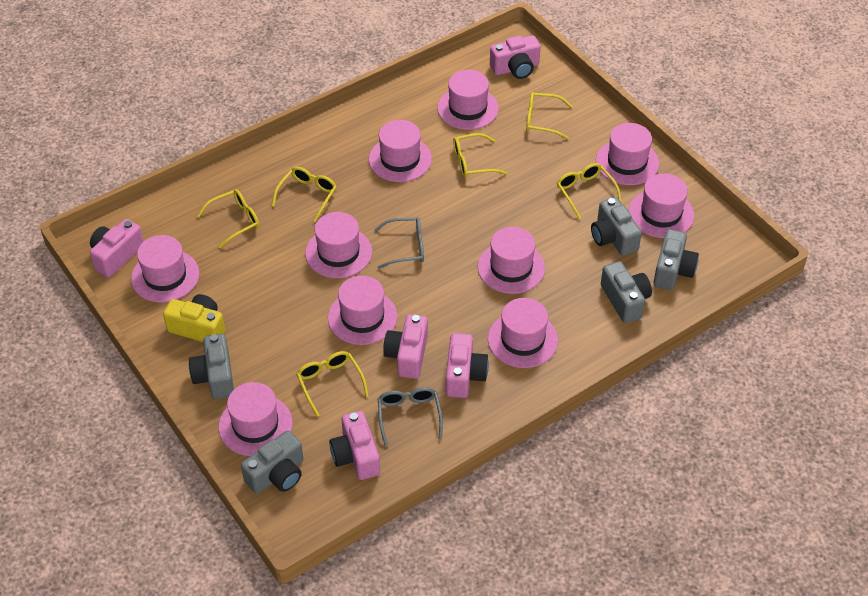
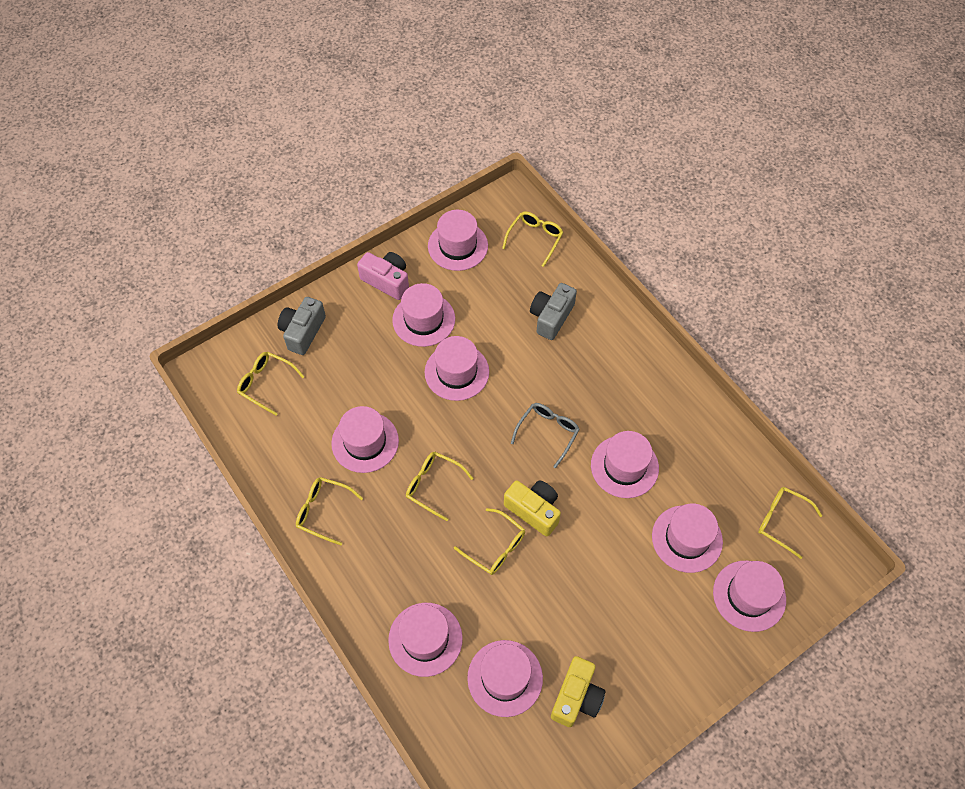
grey camera: 5 -> 2
grey glasses: 2 -> 1
pink camera: 5 -> 1
pink hat: 10 -> 9
yellow camera: 1 -> 2

